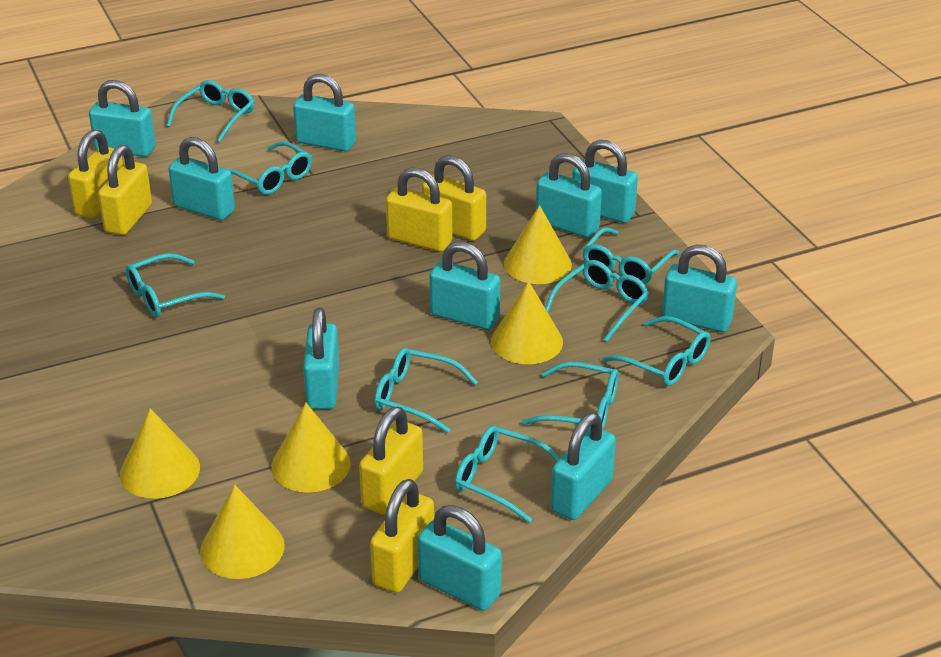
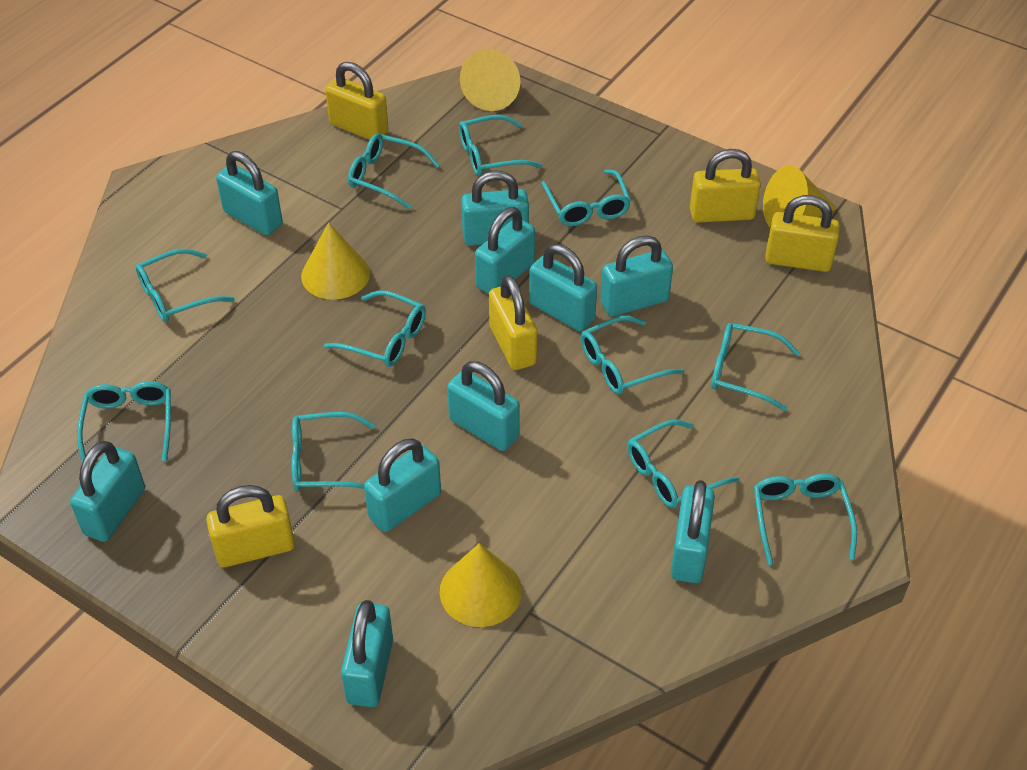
turquoise glasses: 9 -> 11
yellow cone: 5 -> 4
yellow padlock: 6 -> 5

